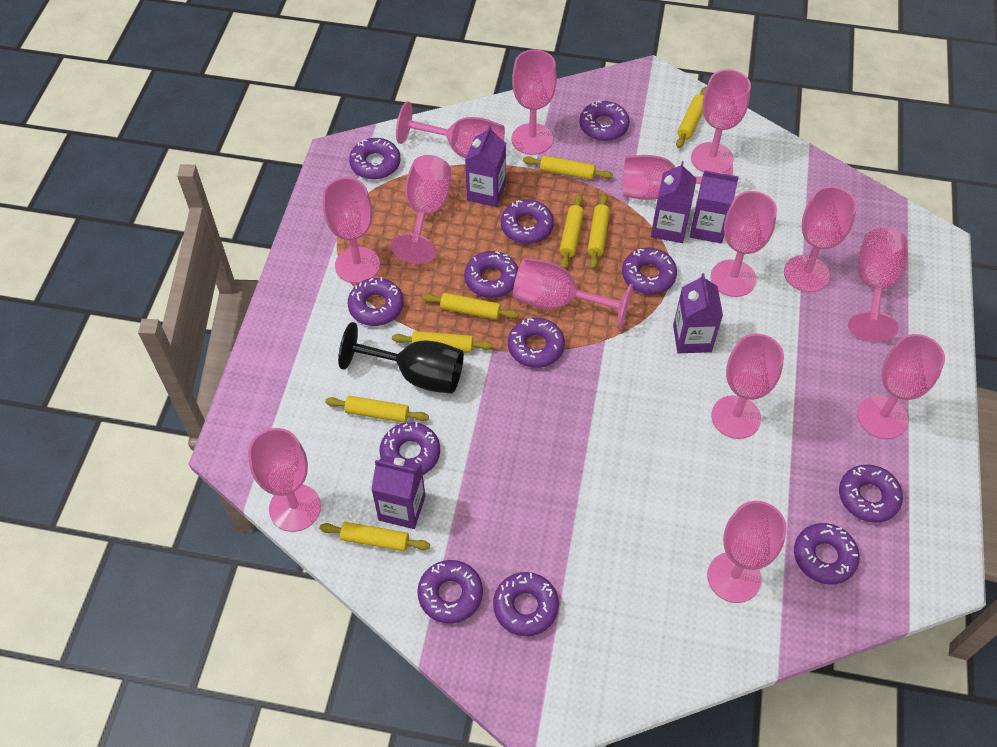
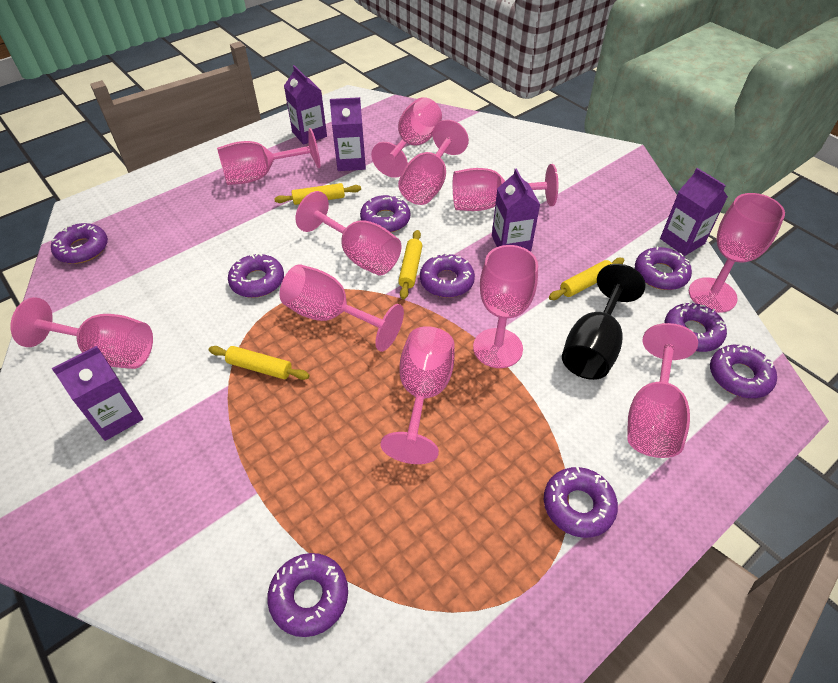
pink goblet: 14 -> 11
purple donut: 12 -> 9
yellow rolling pin: 8 -> 4

